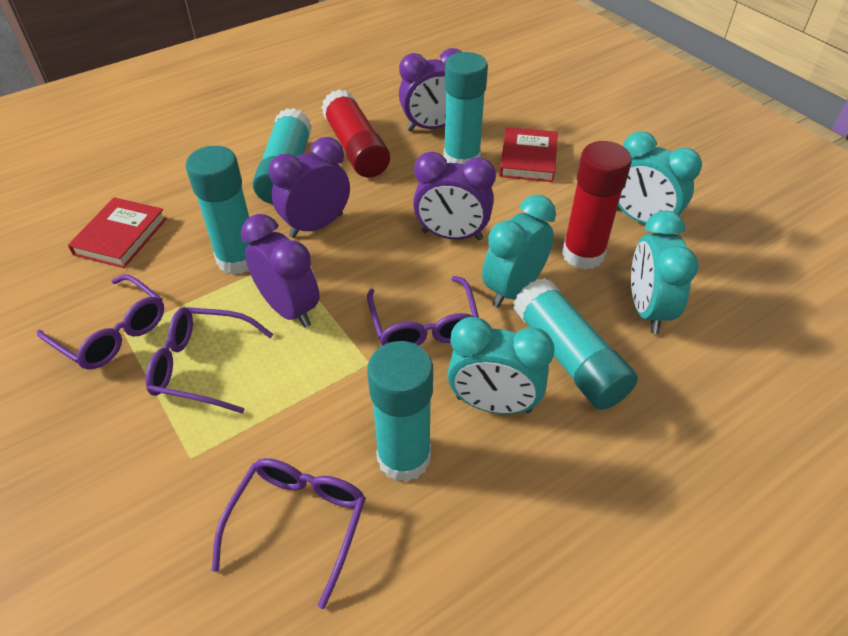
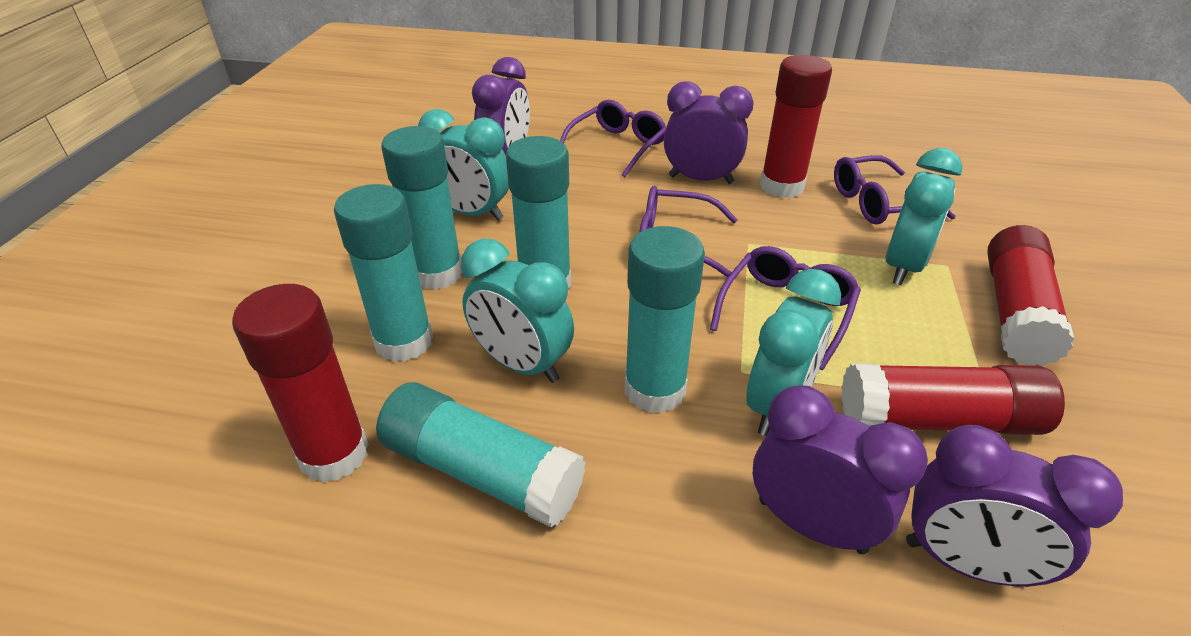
red book: 2 -> 0
red glue stick: 2 -> 4

